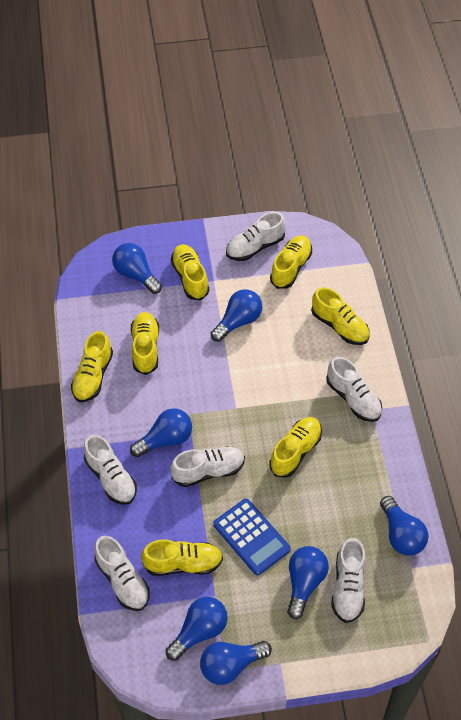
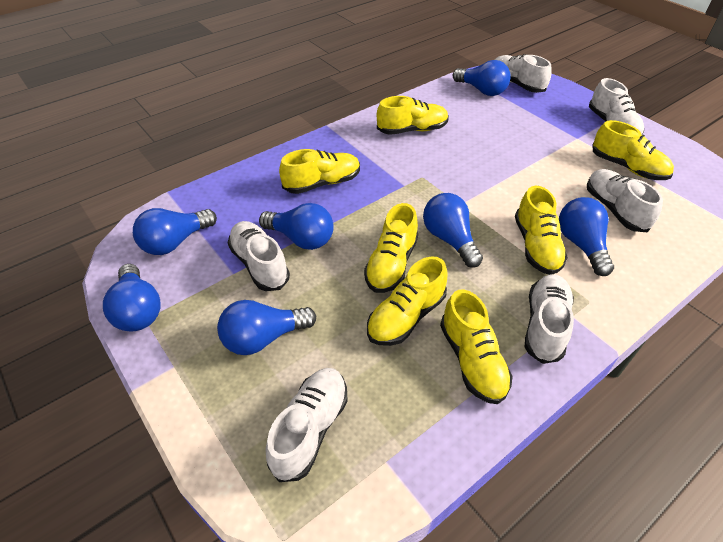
blue calculator: 1 -> 0

